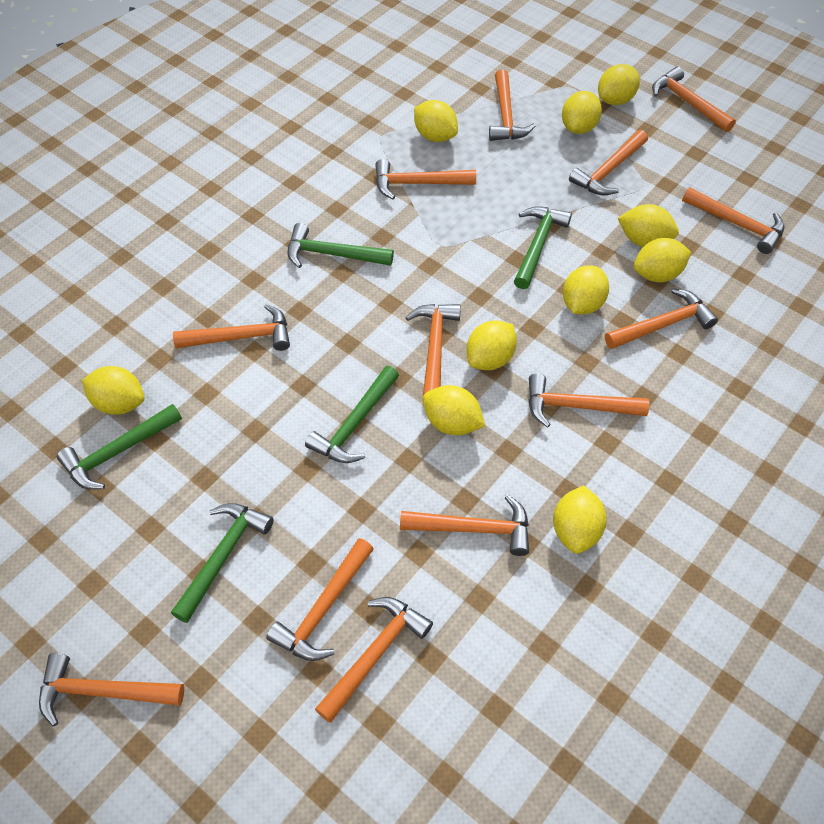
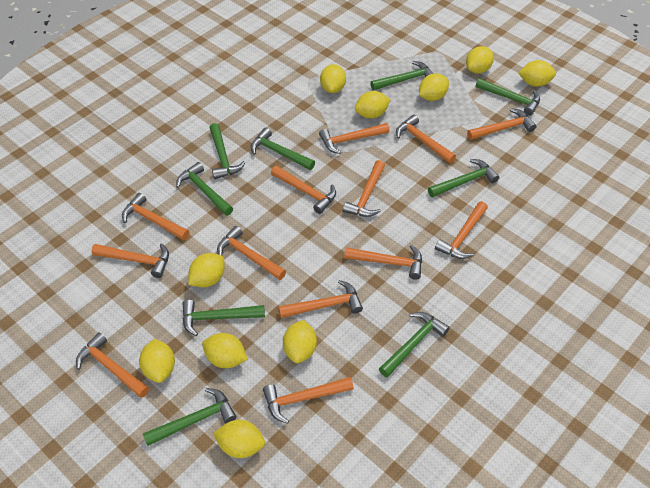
green hammer: 5 -> 9

